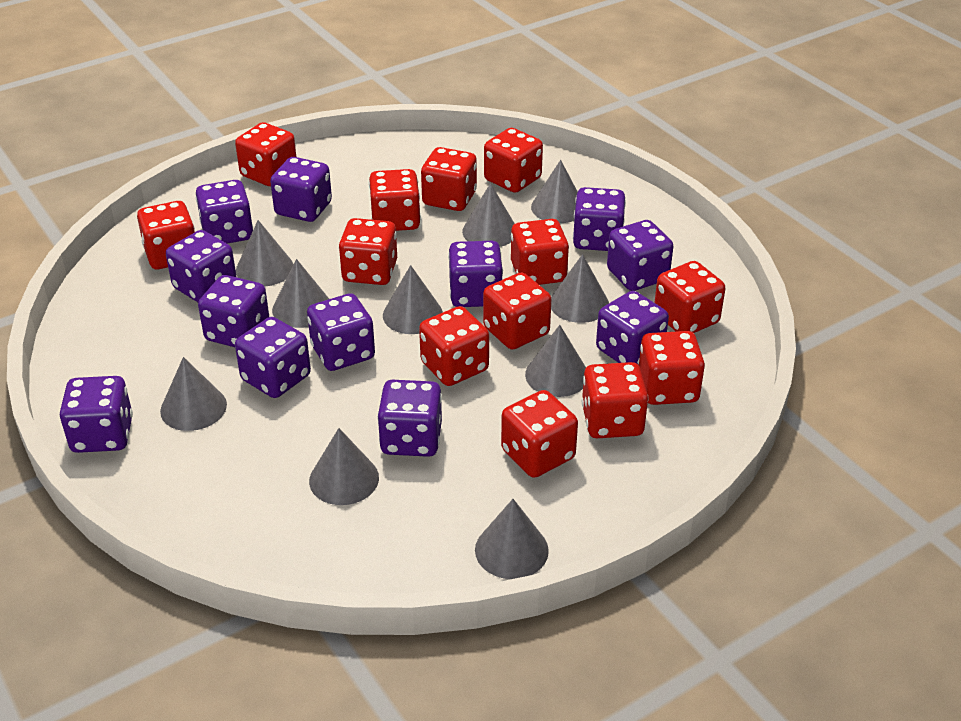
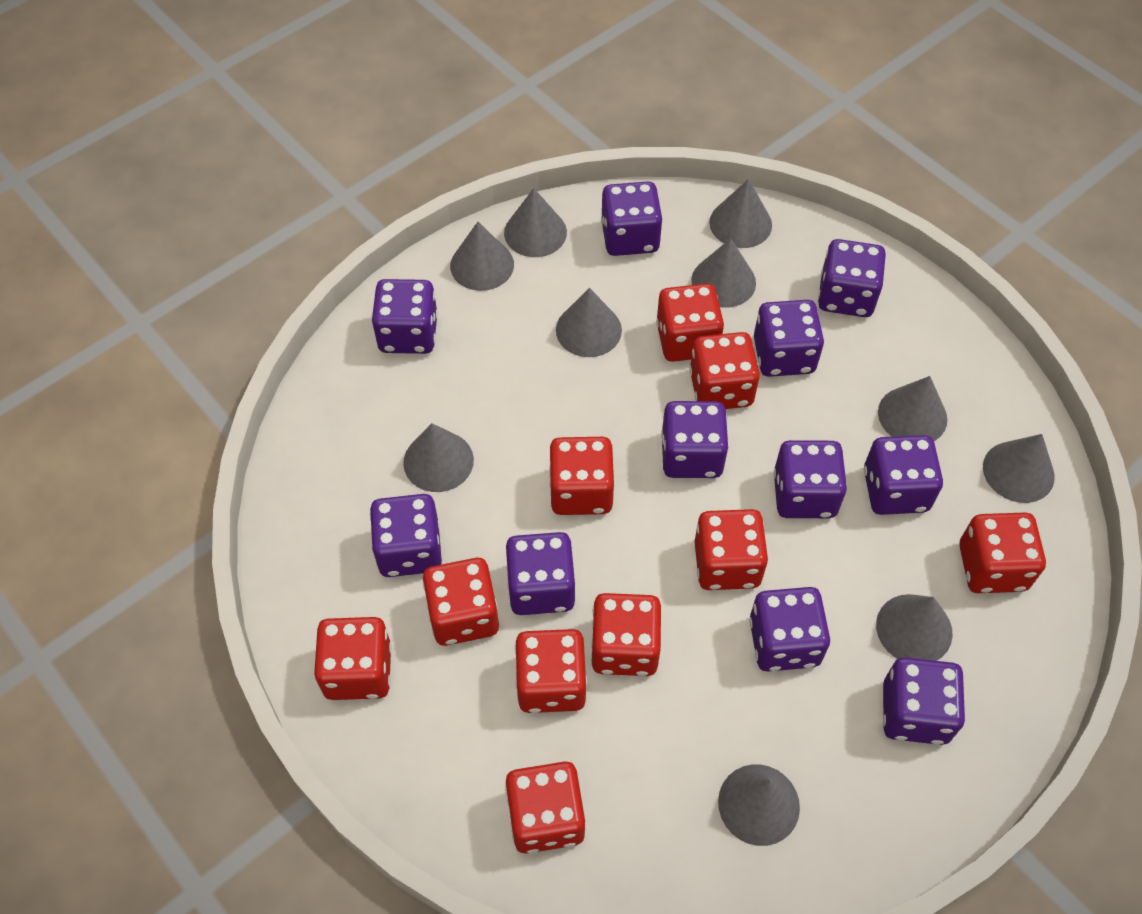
purple dice: 12 -> 11
red dice: 13 -> 10

